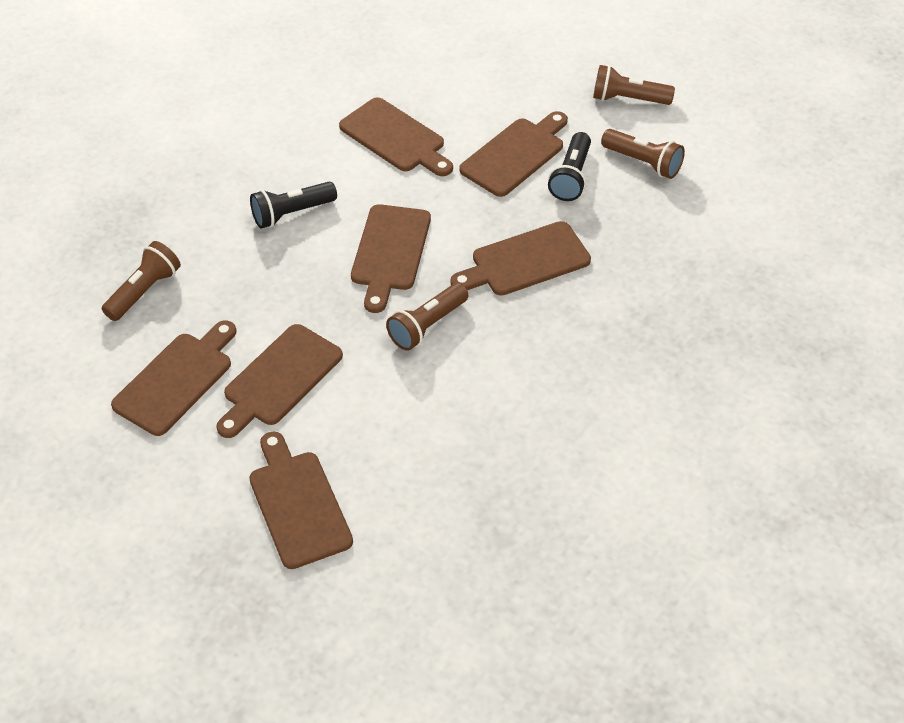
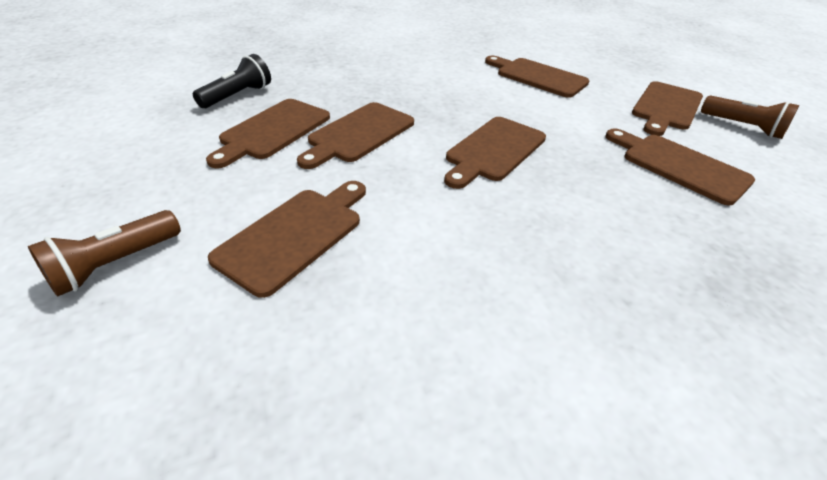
black flashlight: 2 -> 1
brown flashlight: 4 -> 2

